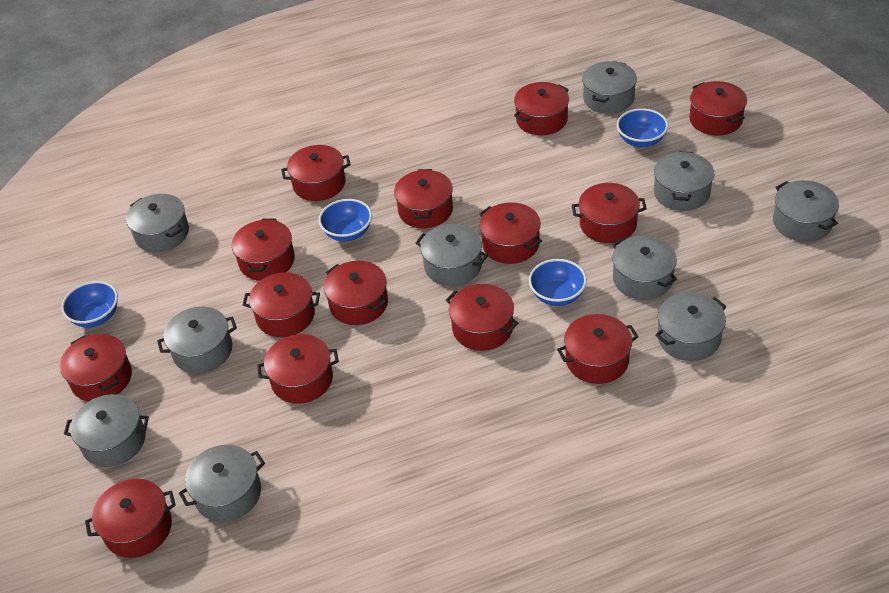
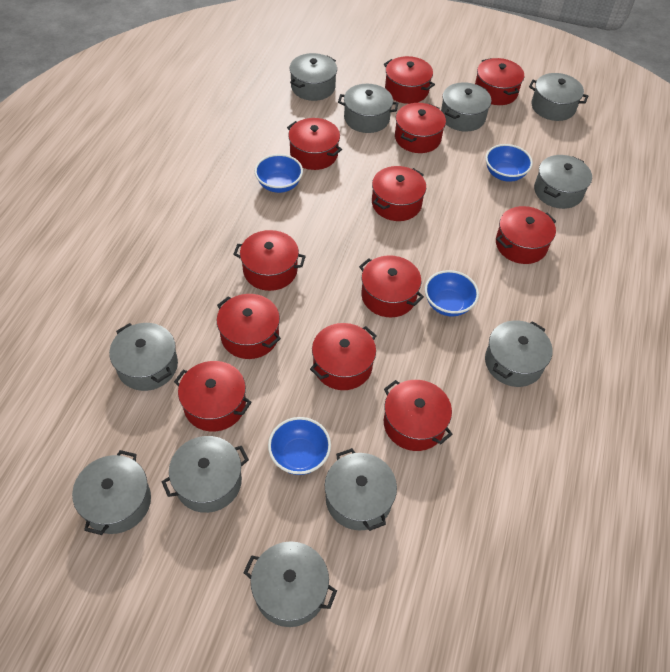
grey pot: 10 -> 11
red pot: 14 -> 12

